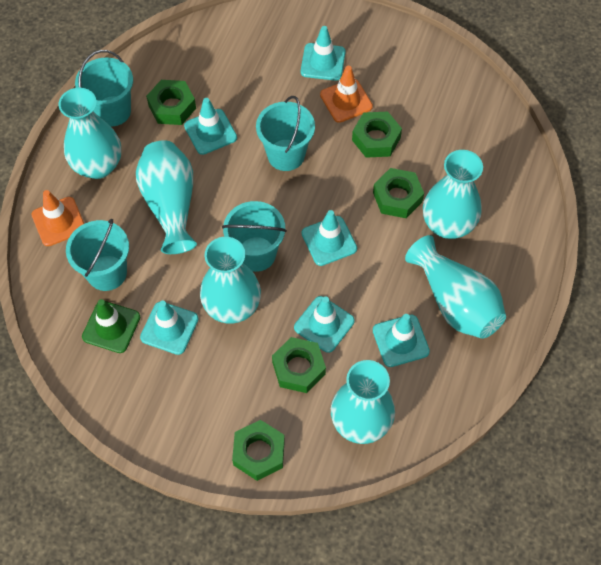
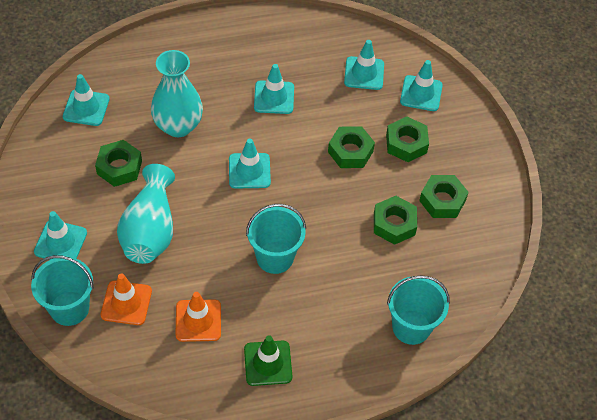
turquoise bucket: 4 -> 3
turquoise vase: 6 -> 2

